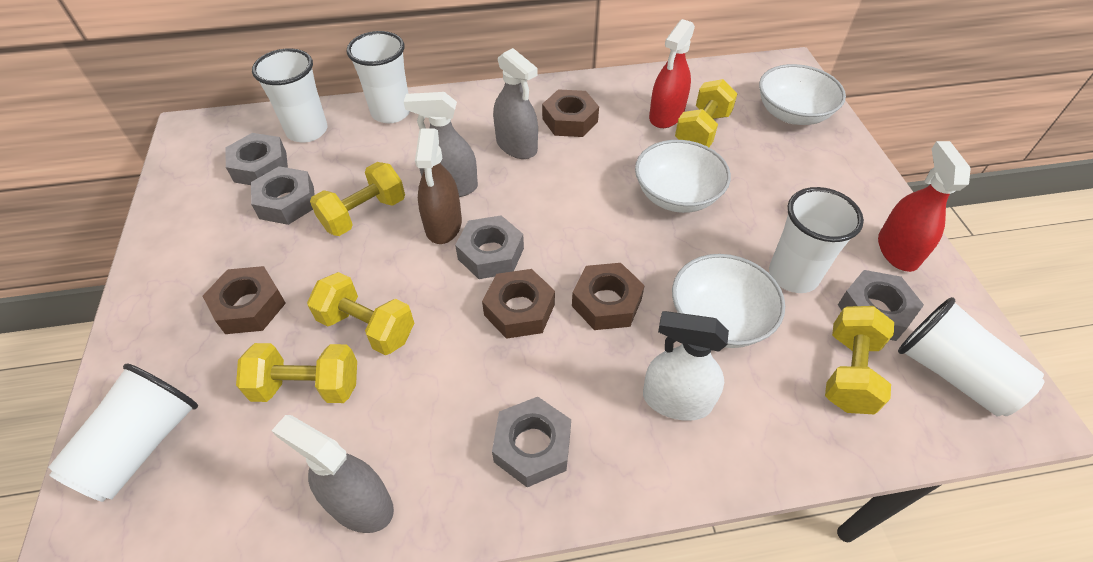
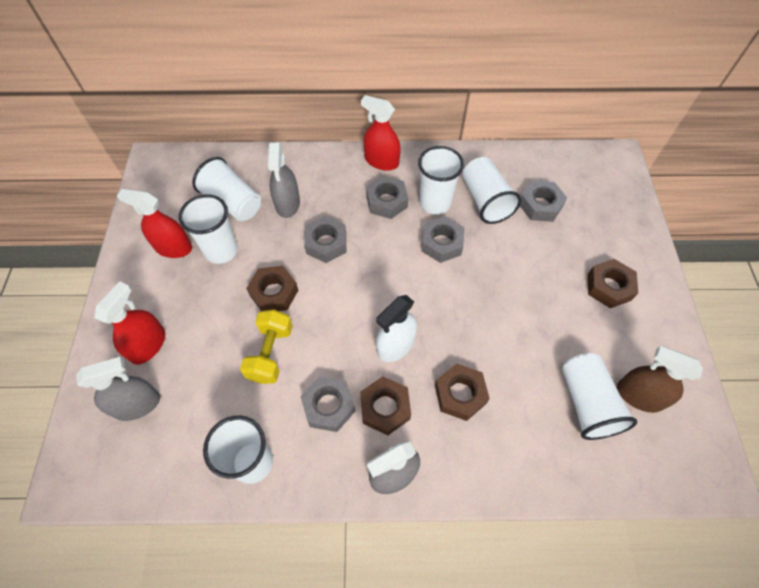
red spray bottle: 2 -> 3
white bowl: 3 -> 0
white cup: 5 -> 6
yellow dumbbell: 5 -> 1

